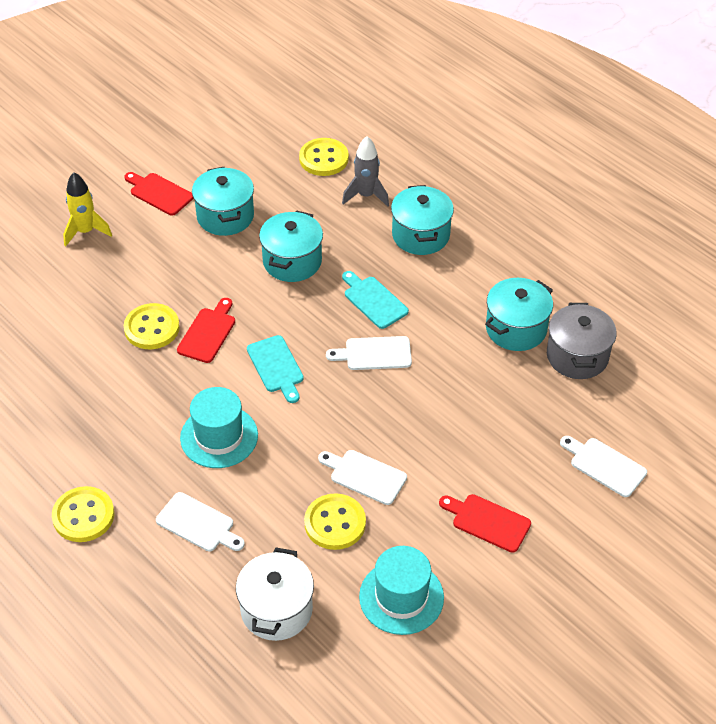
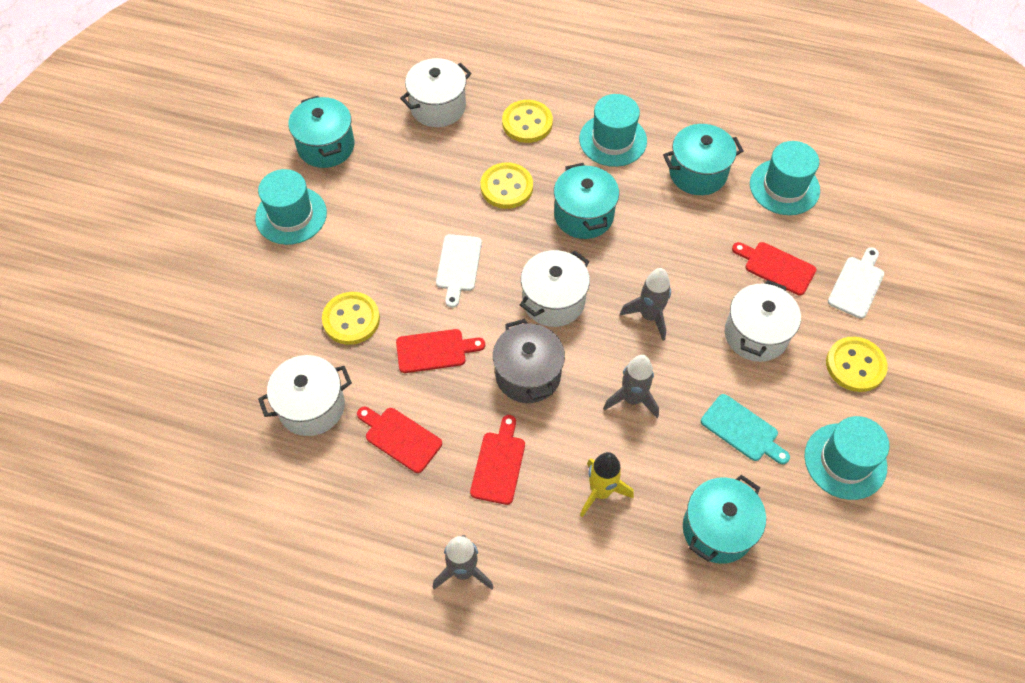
grey rocket: 1 -> 3
red cutting board: 3 -> 4
turquoise cutting board: 2 -> 1
turquoise hat: 2 -> 4
white cutting board: 4 -> 2
white pot: 1 -> 4

